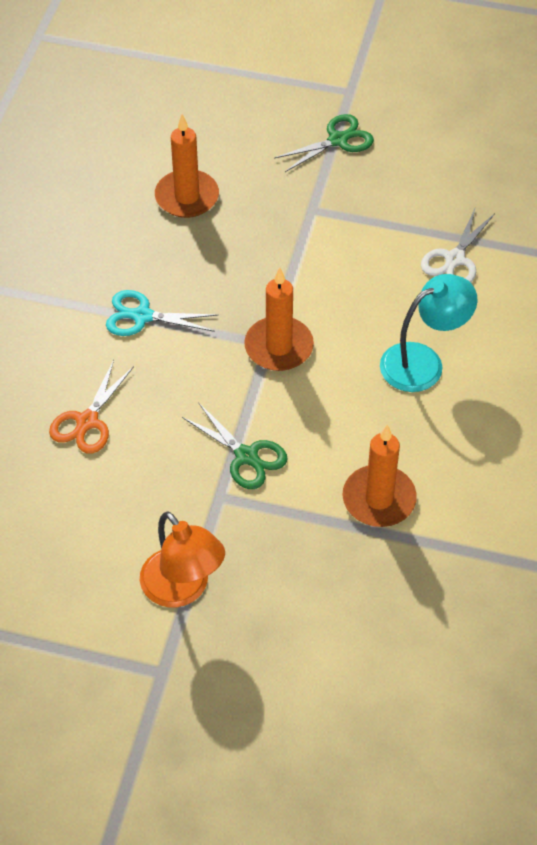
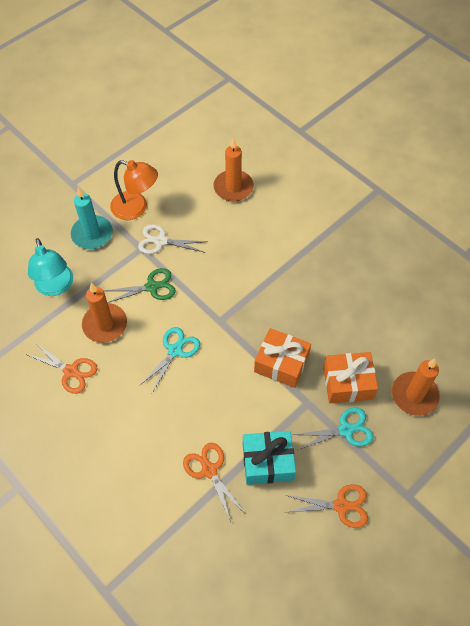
green scissors: 2 -> 1
orange gift: 0 -> 2
orange scissors: 1 -> 3
turquoise candle: 0 -> 1
turquoise gift: 0 -> 1
turquoise scissors: 1 -> 2

